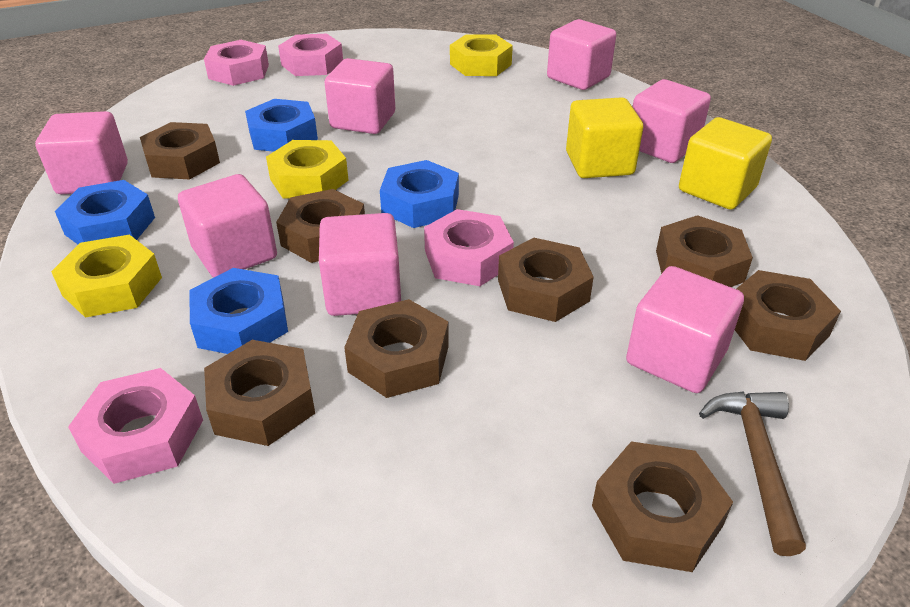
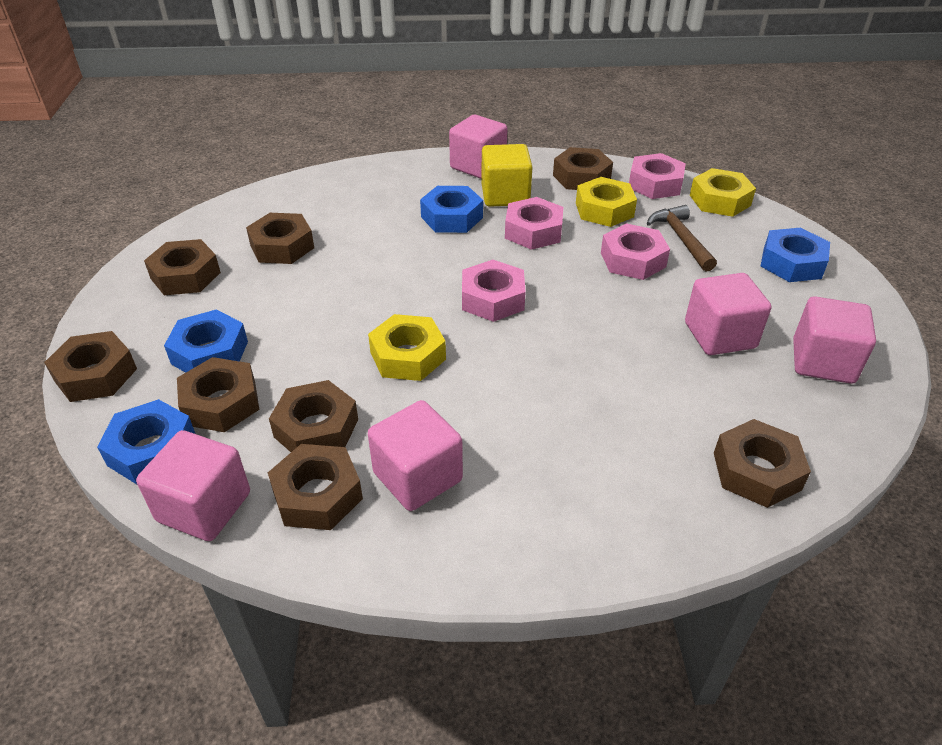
pink cube: 7 -> 5
yellow cube: 2 -> 1

